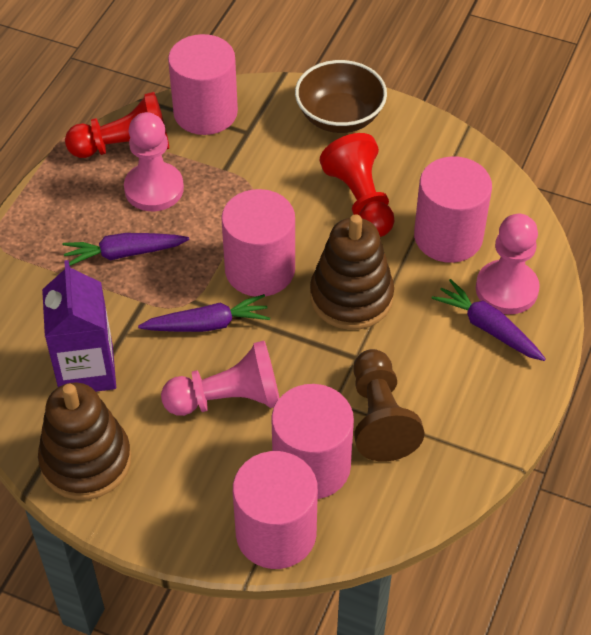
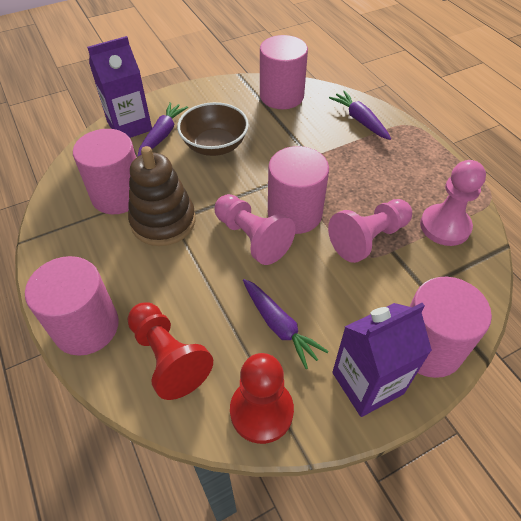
brown pawn: 1 -> 0
brown stacking toy: 2 -> 1
purple carton: 1 -> 2

